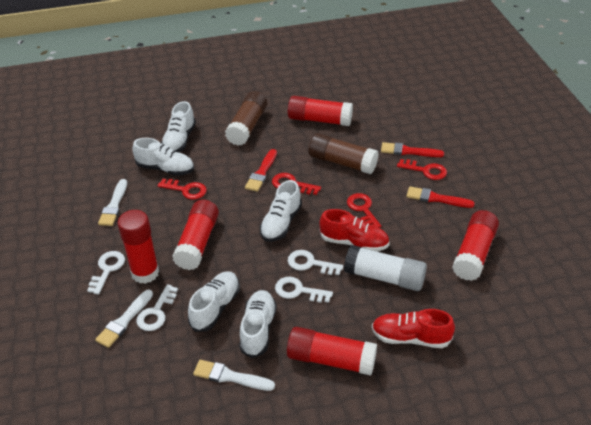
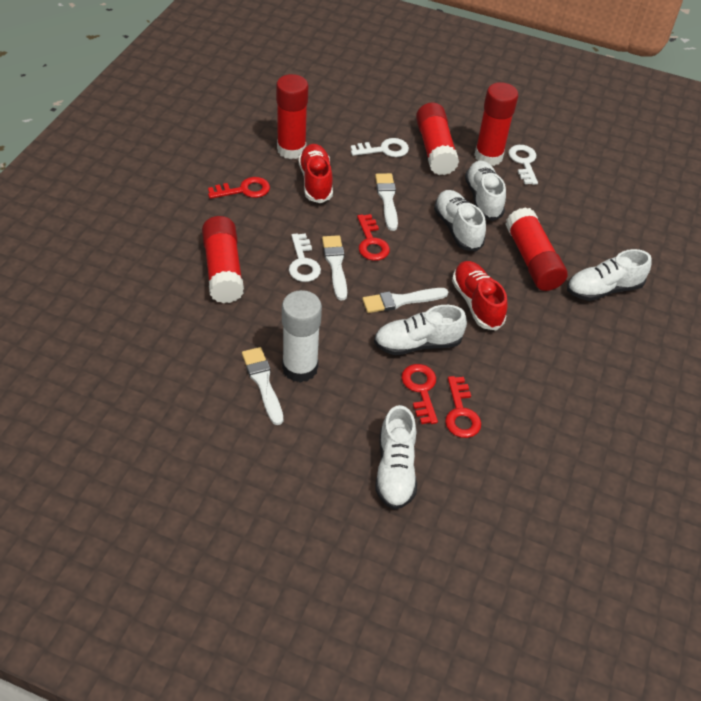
brown glue stick: 2 -> 0
red brush: 3 -> 0
white brush: 3 -> 4
white key: 4 -> 3

